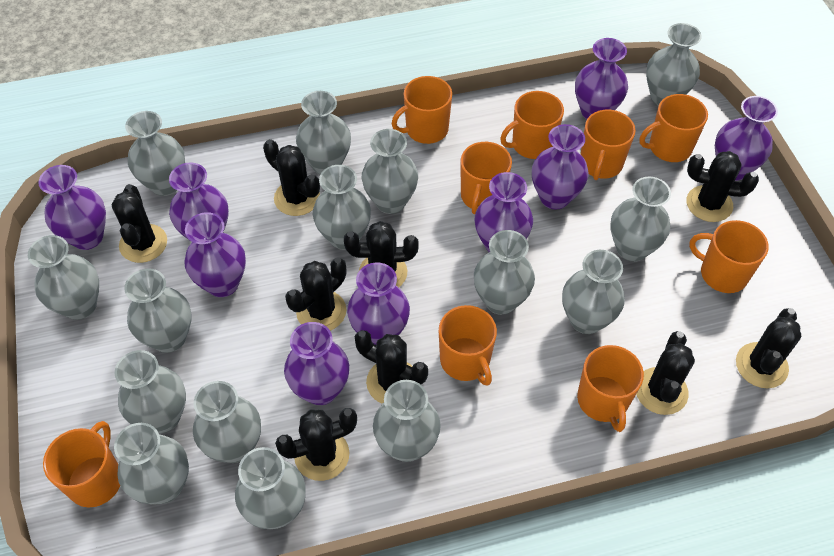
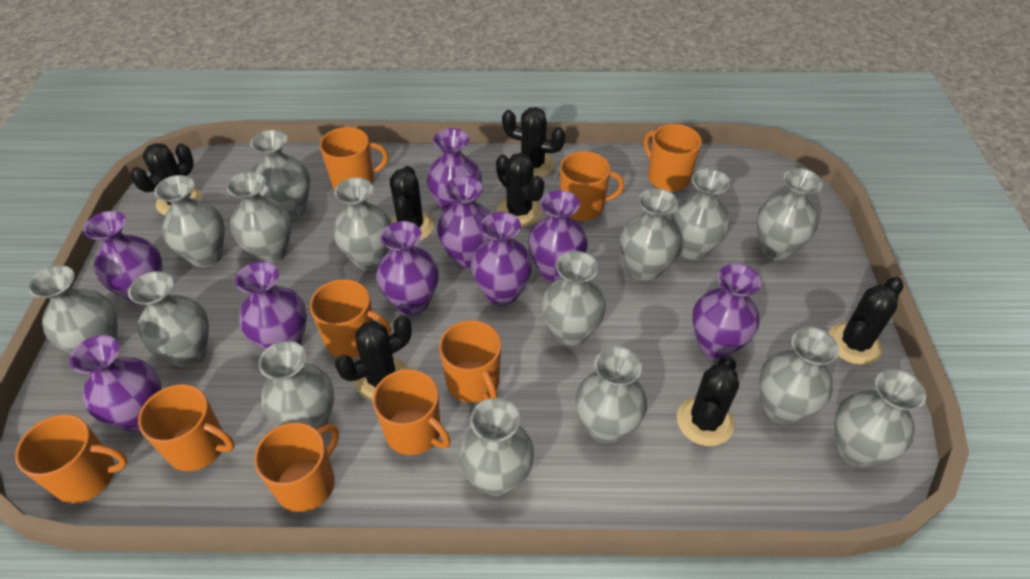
black cactus: 9 -> 7

